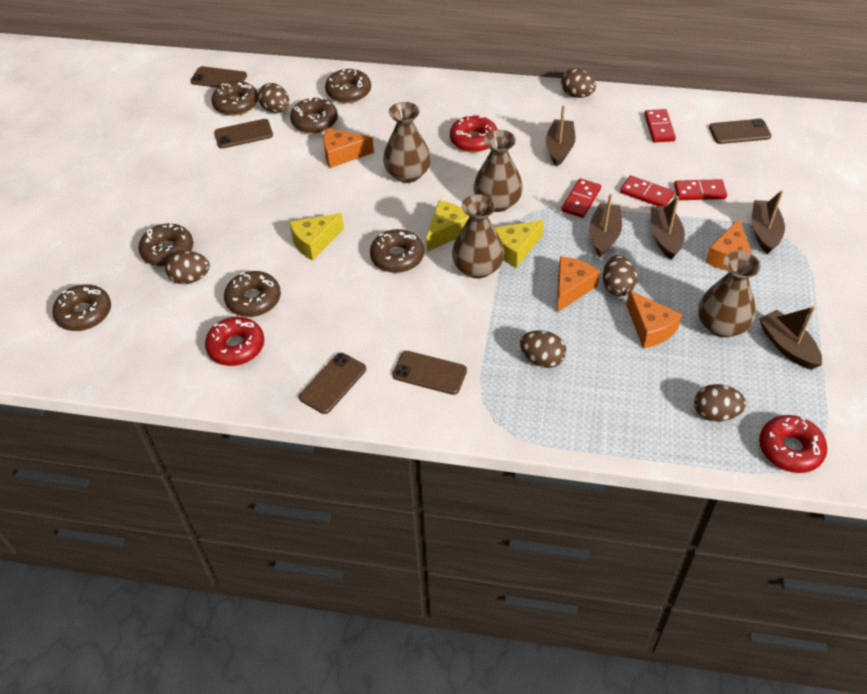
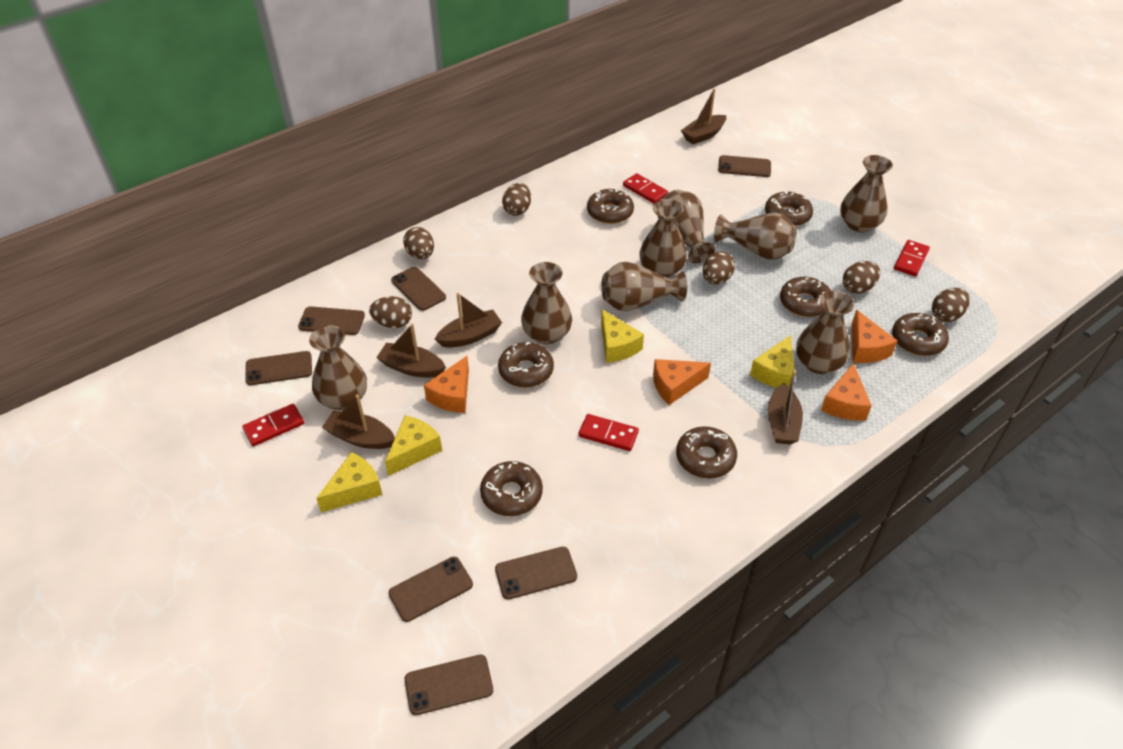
brown phone: 5 -> 7
brown vase: 4 -> 8
red donut: 3 -> 0
yellow cheese: 3 -> 4

